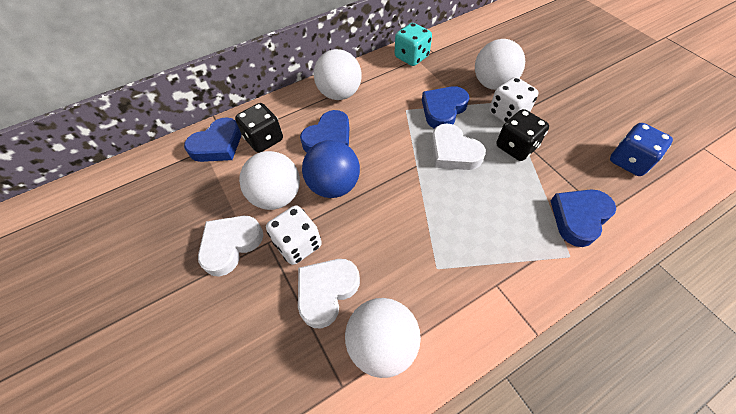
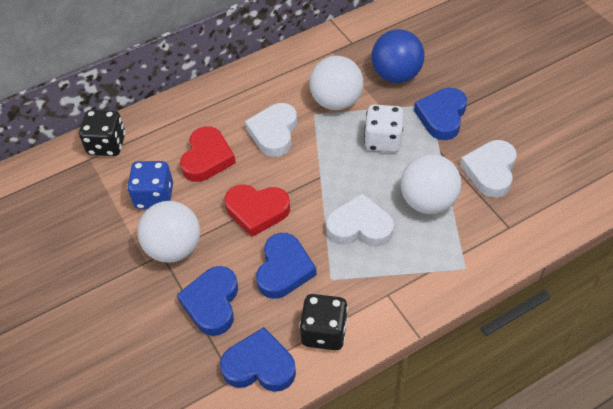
red heart: 0 -> 2
turquoise dice: 1 -> 0
white ball: 4 -> 3
white dice: 2 -> 1

